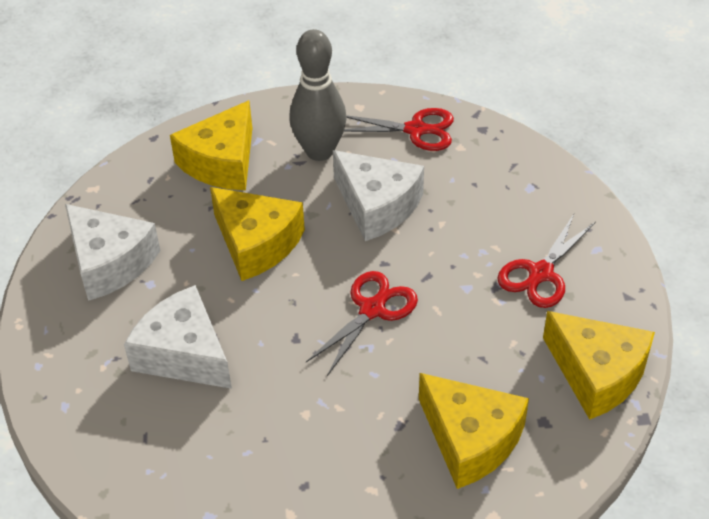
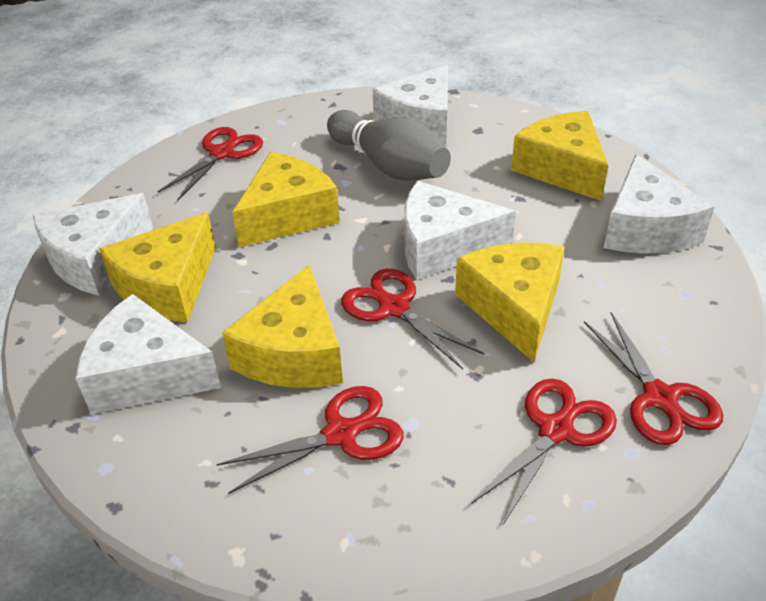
red scissors: 3 -> 5
white cheese: 3 -> 5
yellow cheese: 4 -> 5

